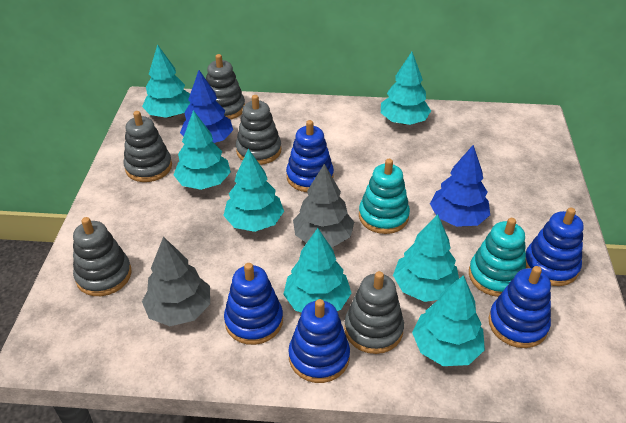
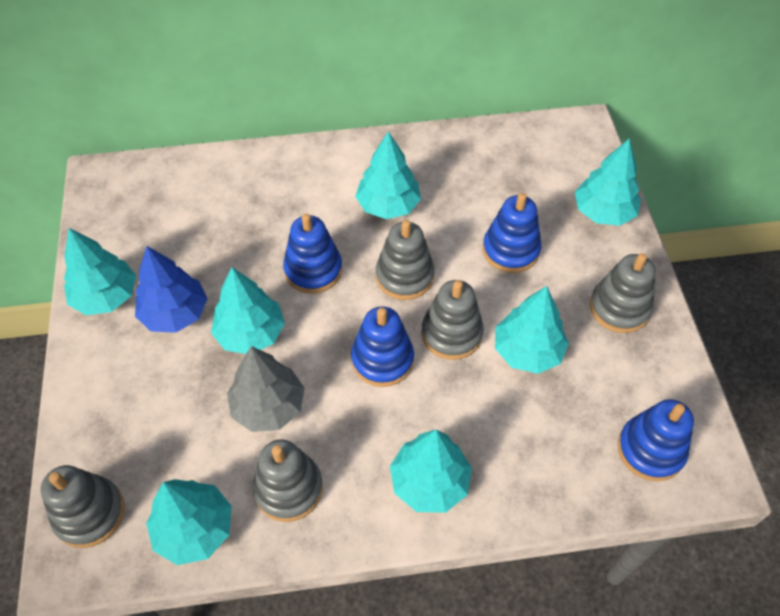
blue stacking toy: 5 -> 4
blue tree: 2 -> 1
grey tree: 2 -> 1
turquoise stacking toy: 2 -> 0

